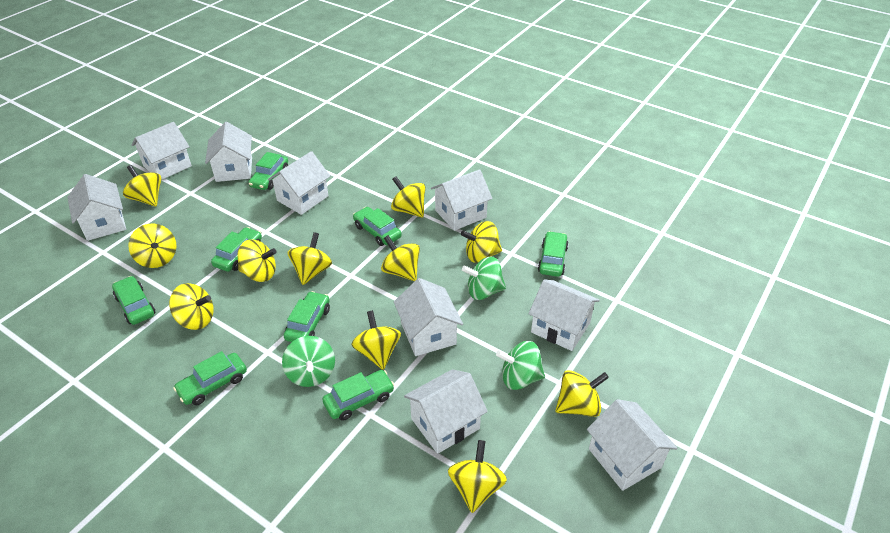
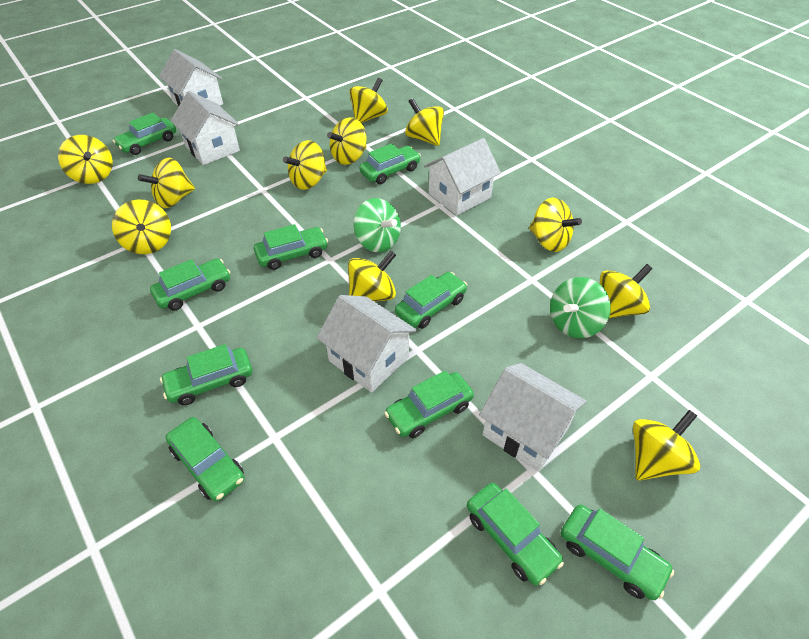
green car: 8 -> 10
green spinning top: 3 -> 2
white house: 9 -> 5

